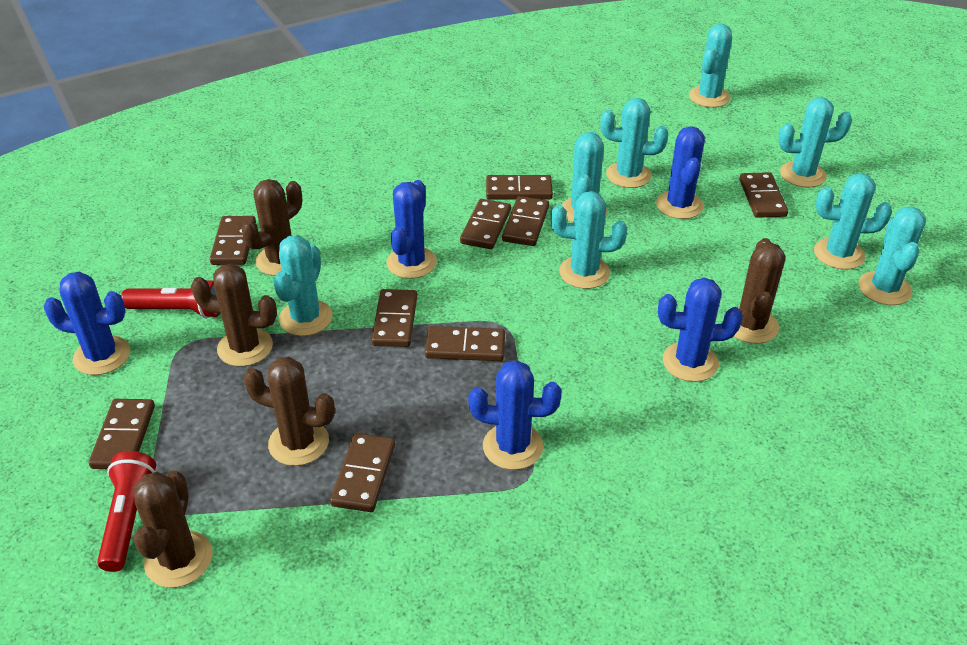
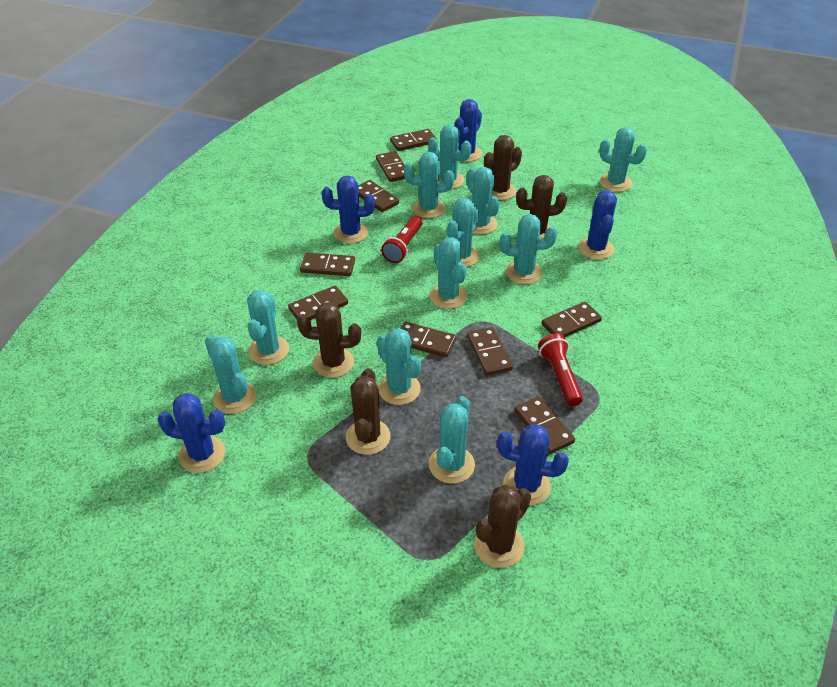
turquoise cactus: 8 -> 11

